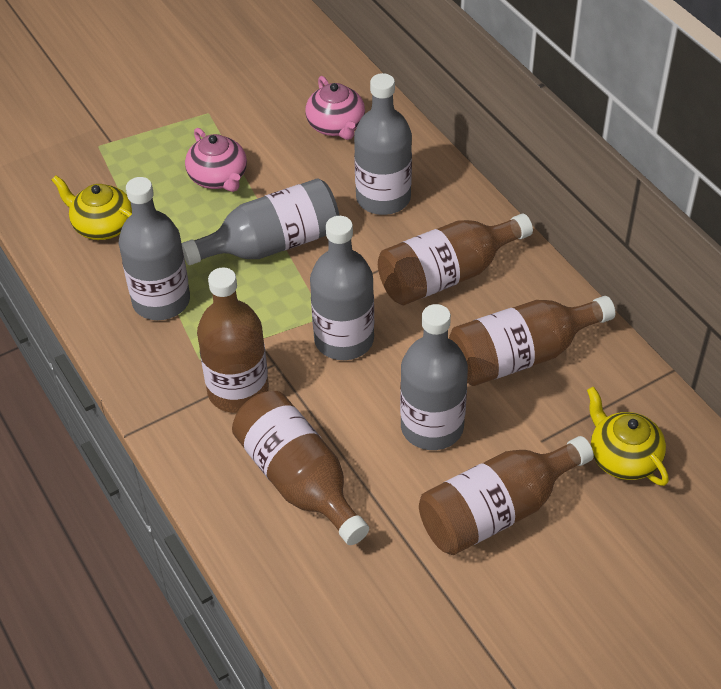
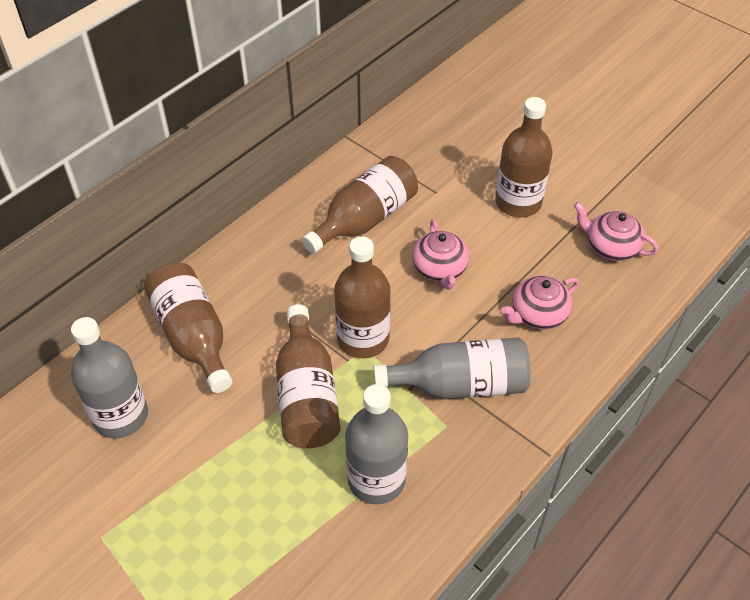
grey bottle: 5 -> 3
pink teapot: 2 -> 3
yellow teapot: 2 -> 0

